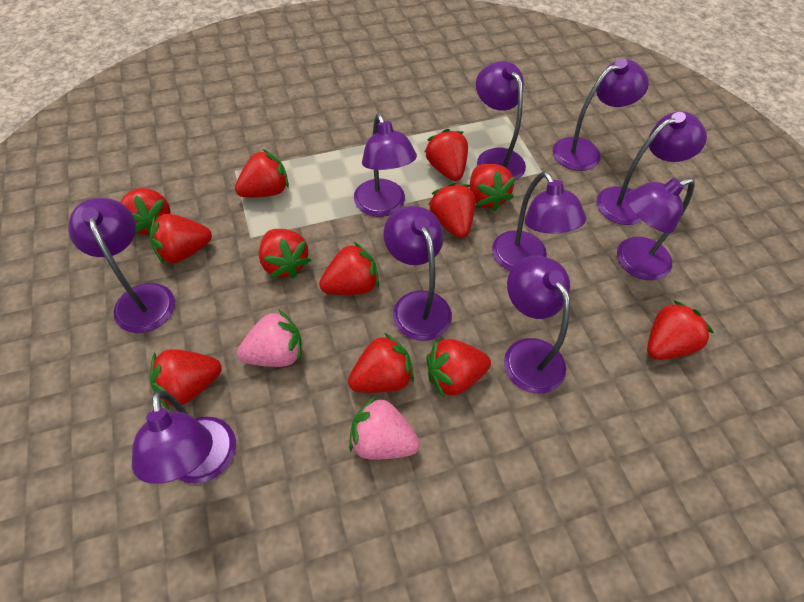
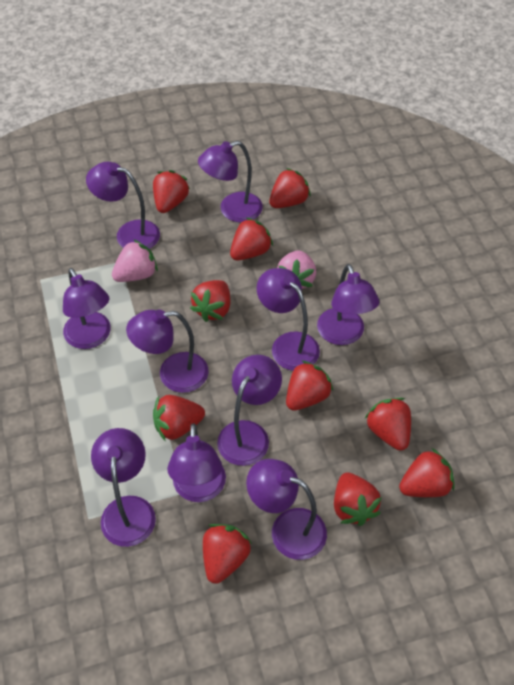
red strawberry: 12 -> 10

